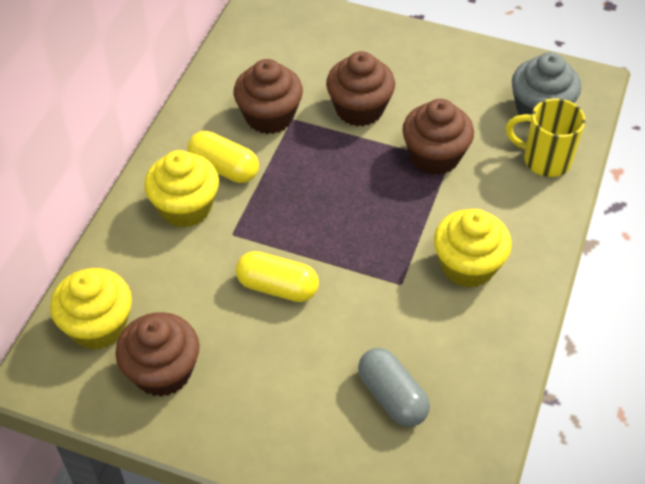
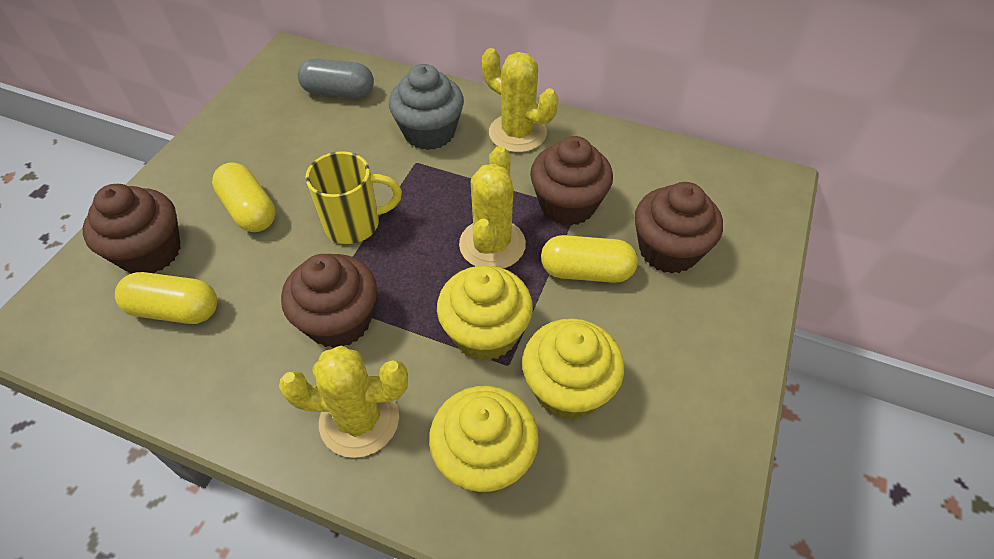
yellow cactus: 0 -> 3
yellow capsule: 2 -> 3

